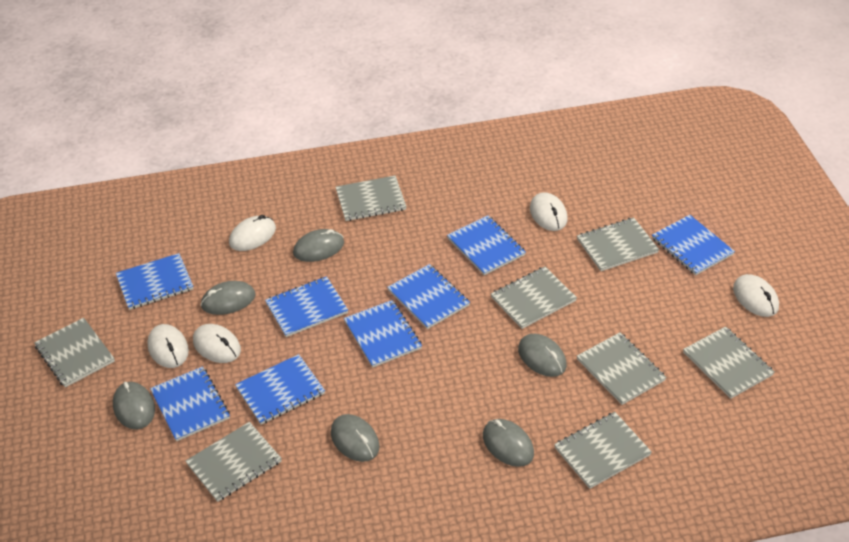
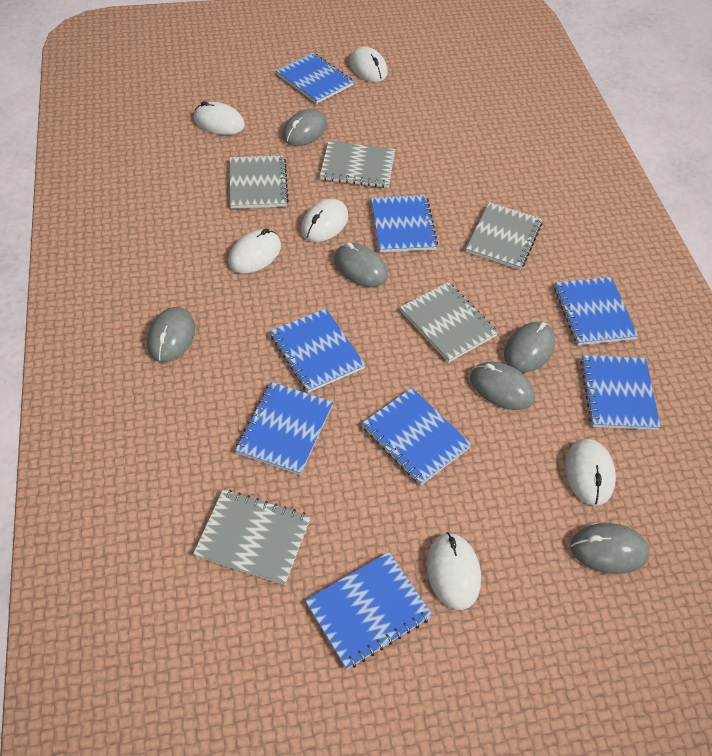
grey notebook: 8 -> 5
white mouse: 5 -> 6

